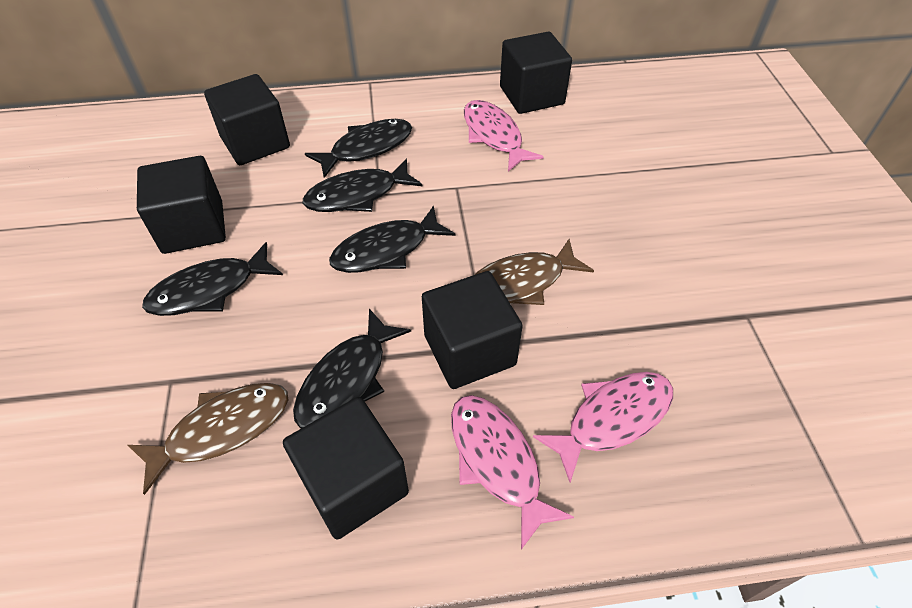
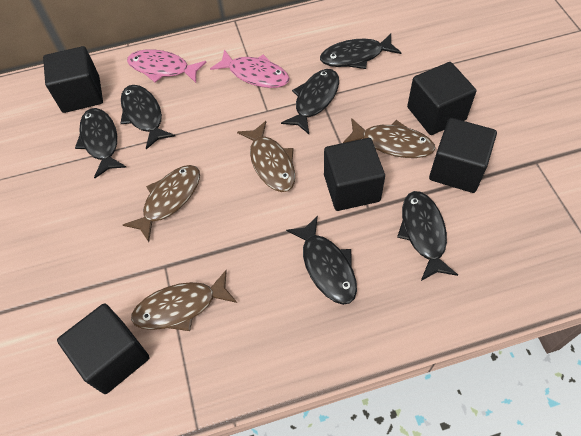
black fish: 5 -> 6
brown fish: 2 -> 4
pink fish: 3 -> 2

